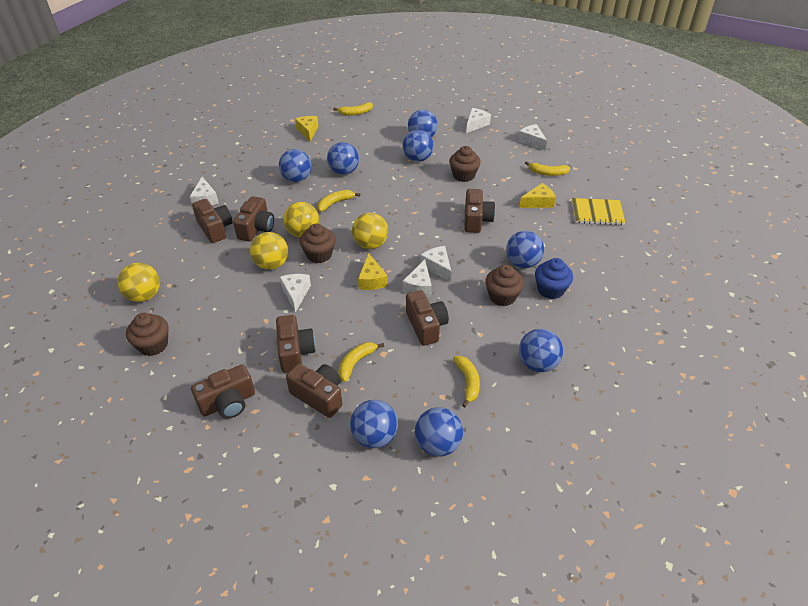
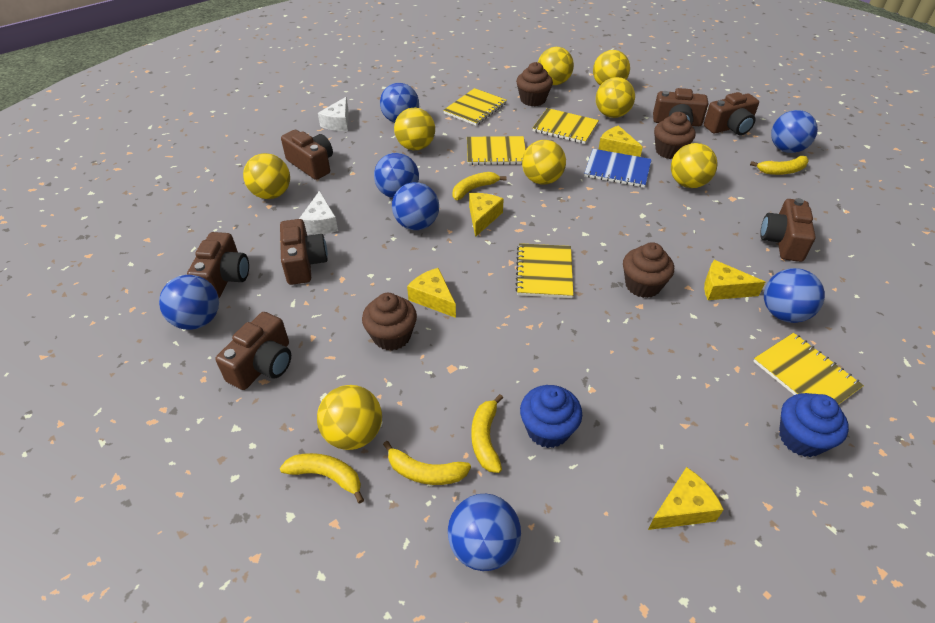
blue ball: 8 -> 7
blue cupcake: 1 -> 2
blue notebook: 0 -> 1
white cheese: 6 -> 2
yellow ball: 4 -> 8
yellow cheese: 3 -> 5
yellow notebook: 1 -> 5

